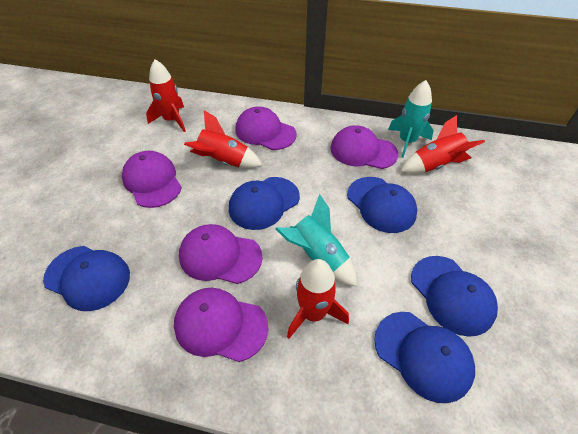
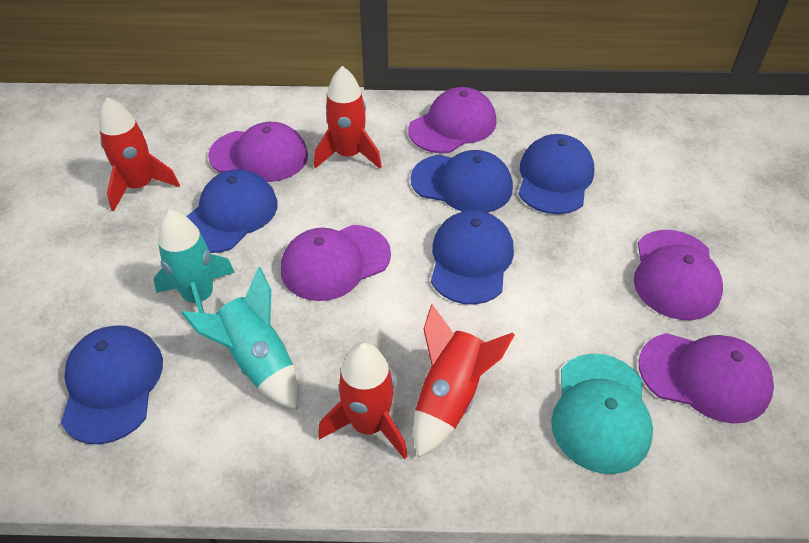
turquoise cap: 0 -> 1

